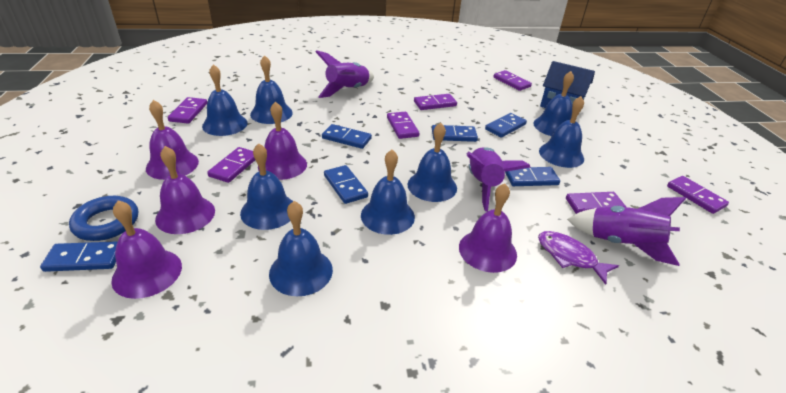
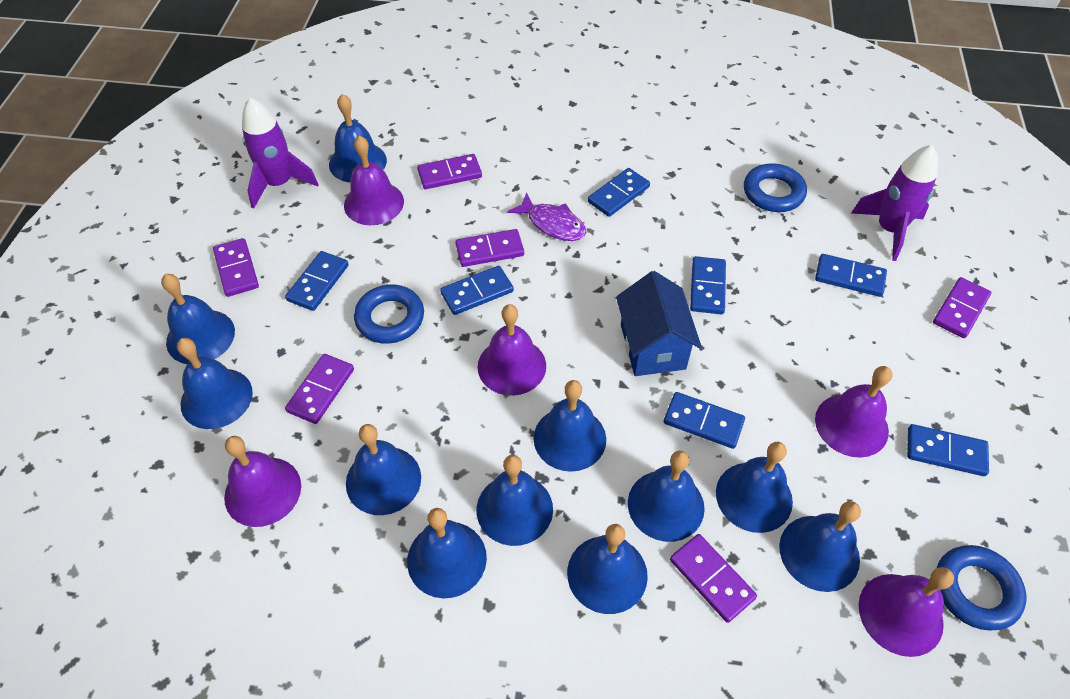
blue bell: 8 -> 11
blue domino: 6 -> 7
blue ring: 1 -> 3
purple domino: 7 -> 6
purple rocket: 3 -> 2

